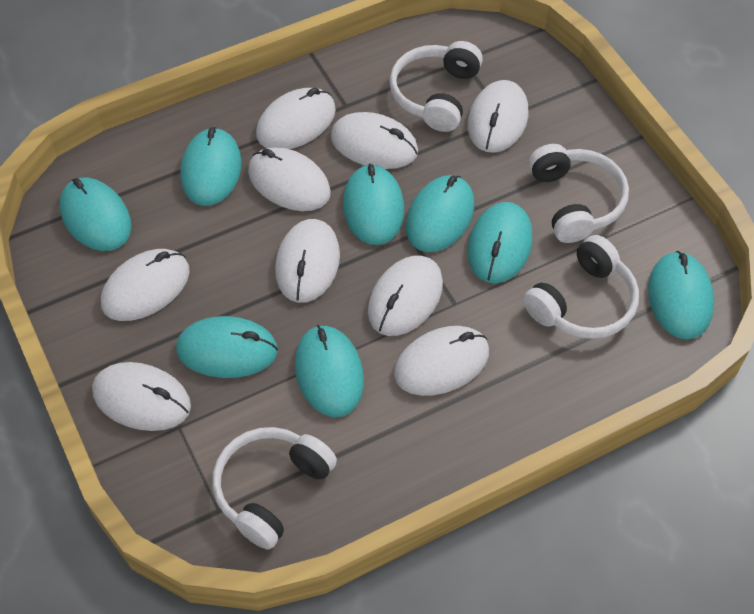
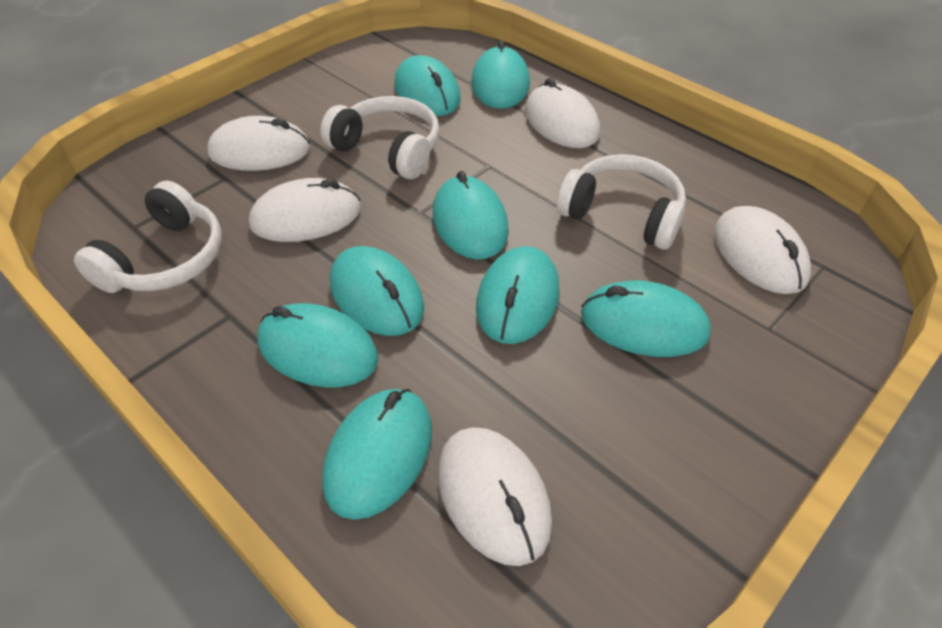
white headphones: 4 -> 3
white mouse: 9 -> 5

